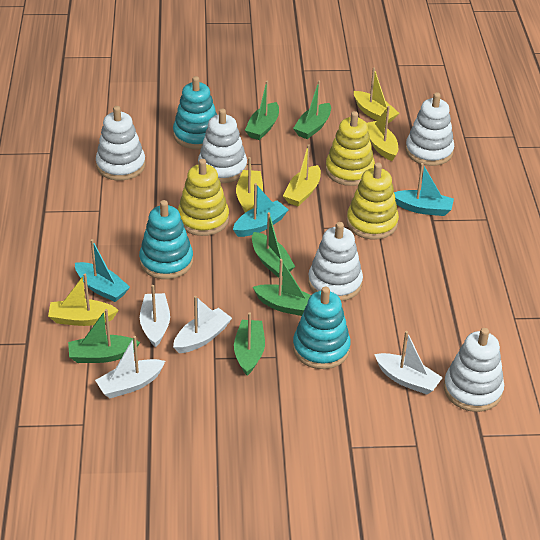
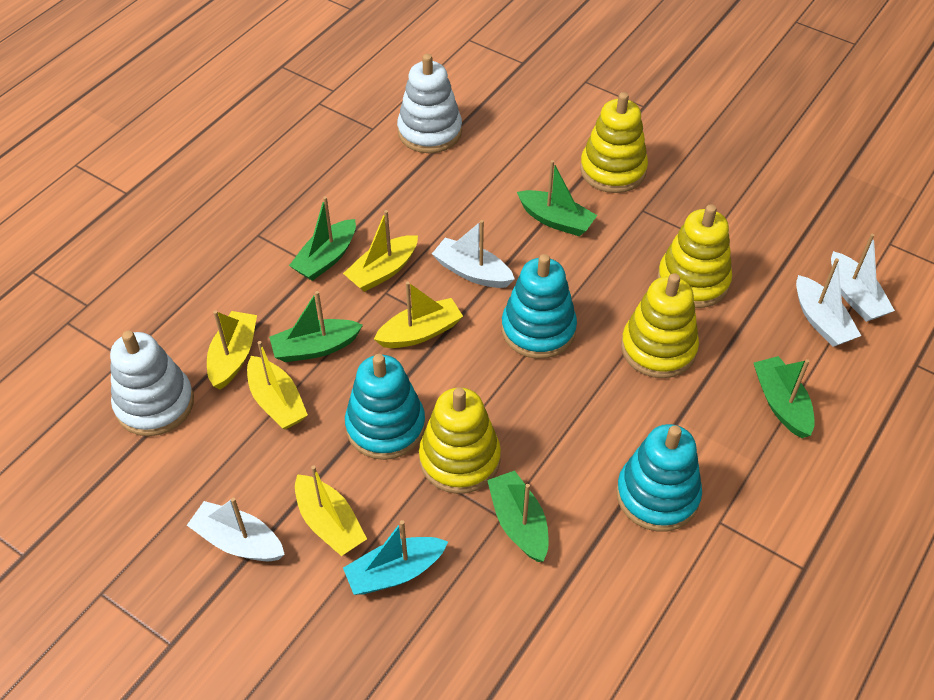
green boat: 6 -> 5
turquoise boat: 3 -> 1
white stacking toy: 5 -> 2
yellow stacking toy: 3 -> 4

